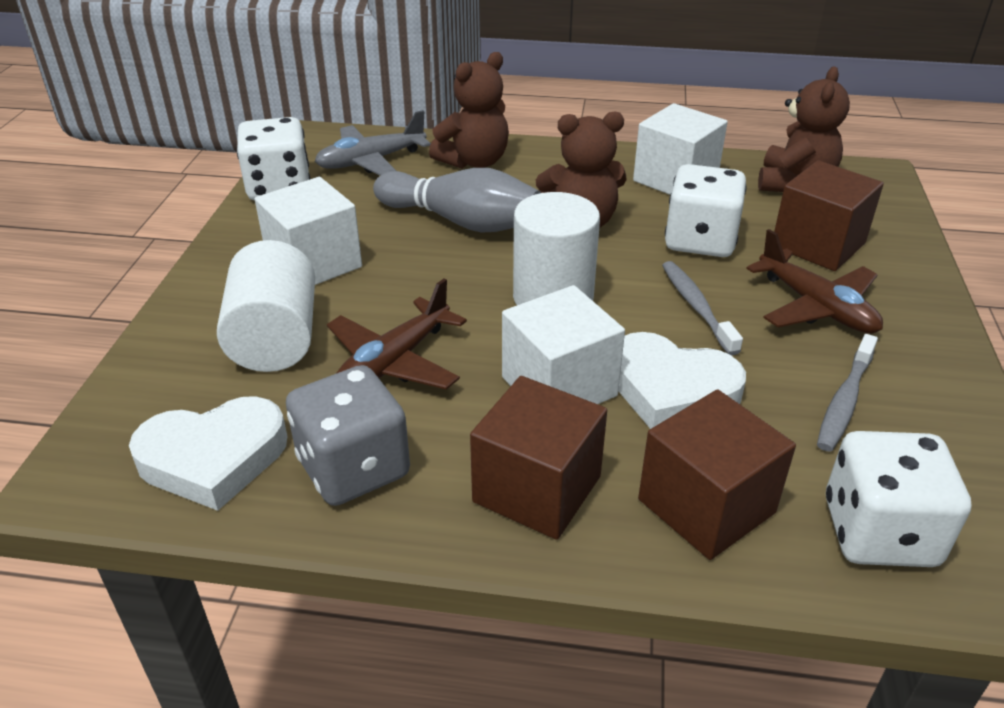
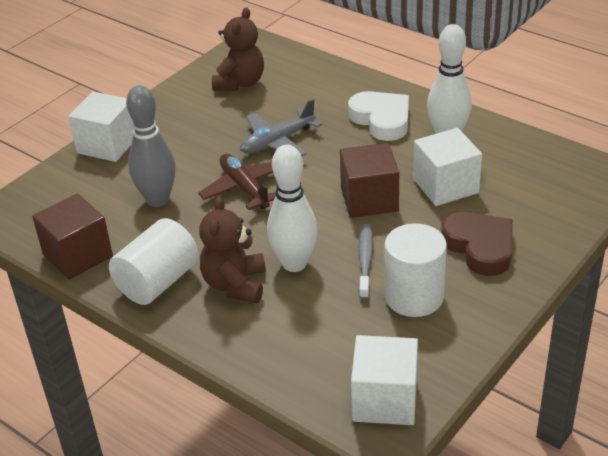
brown cube: 3 -> 2
brown heart: 0 -> 1
brown plane: 2 -> 1
brown teddy bear: 3 -> 2
grey dice: 1 -> 0
grey toothbrush: 2 -> 1
white bowling pin: 0 -> 2
white dice: 3 -> 0
white heart: 2 -> 1

